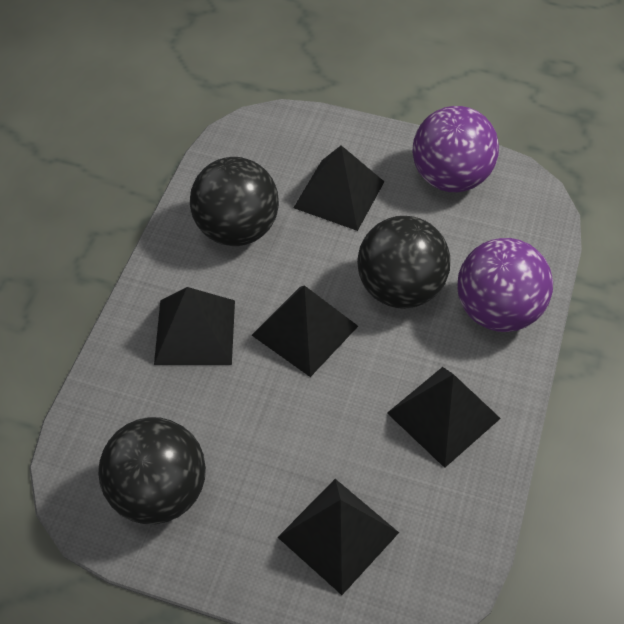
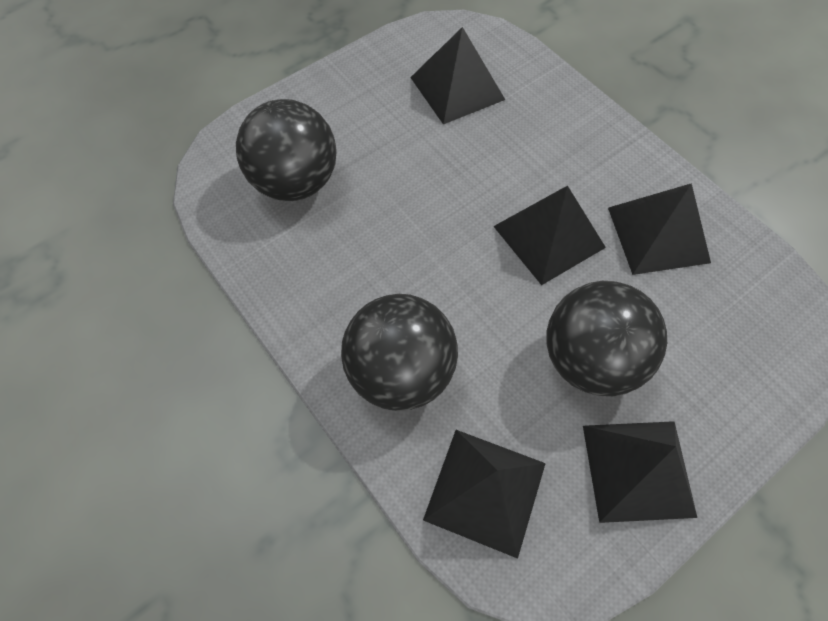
purple ball: 2 -> 0

